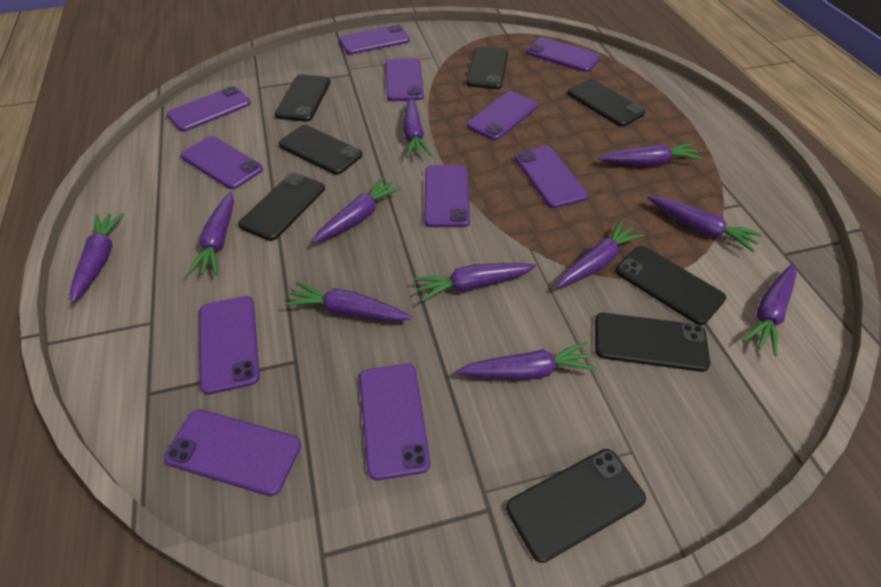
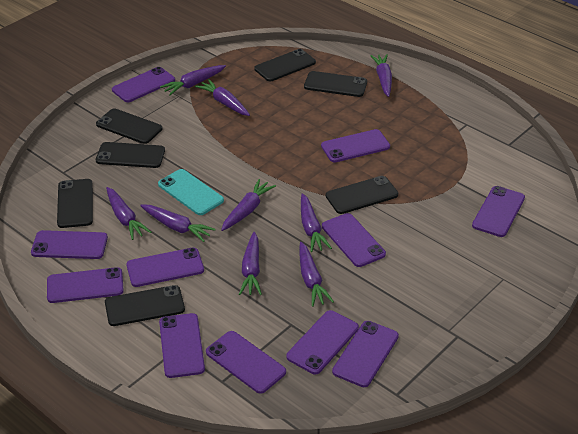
black phone: 8 -> 7
purple carrot: 11 -> 9
turquoise phone: 0 -> 1

